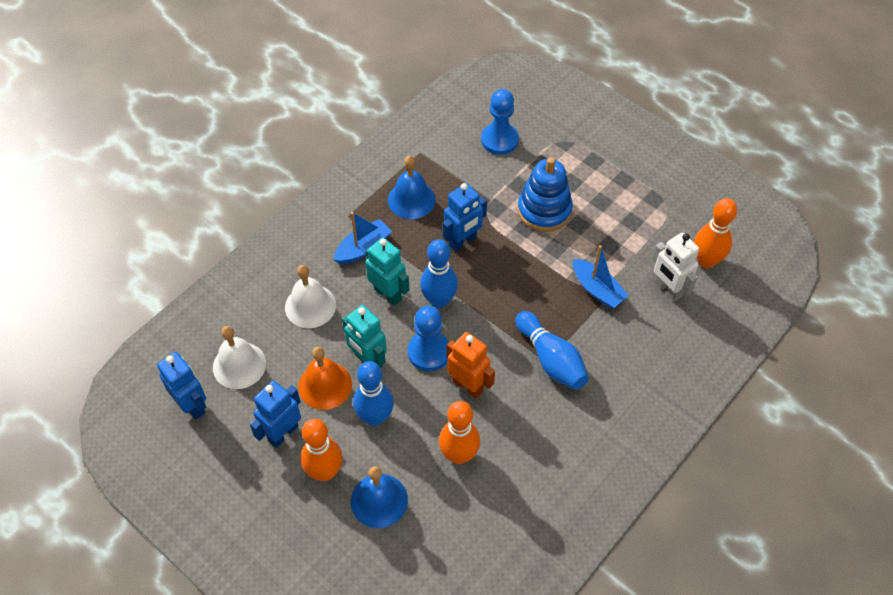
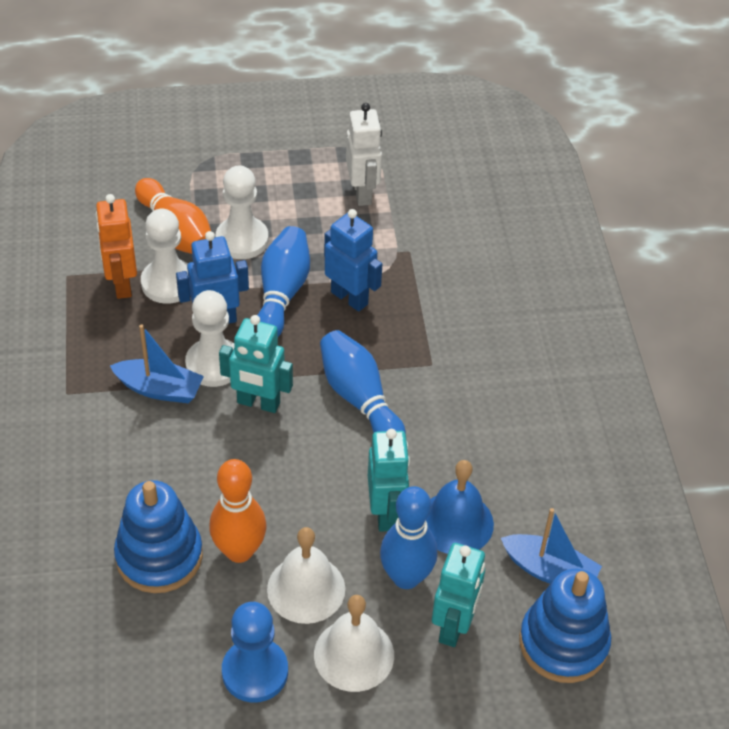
blue bell: 2 -> 1
blue pawn: 2 -> 1
blue robot: 3 -> 2
blue stacking toy: 1 -> 2
orange bell: 1 -> 0
orange bowling pin: 3 -> 2
turquoise robot: 2 -> 3
white pawn: 0 -> 3

